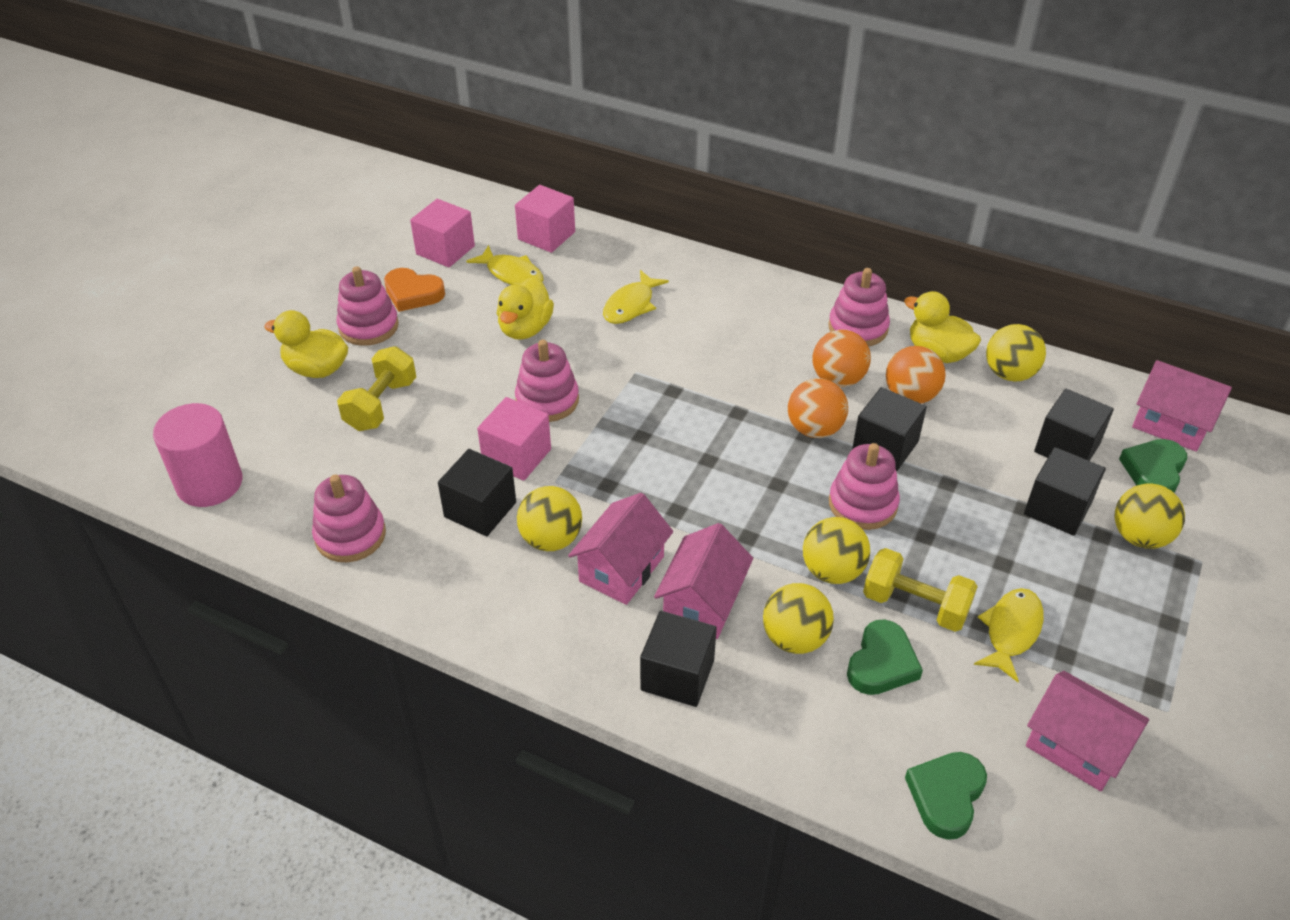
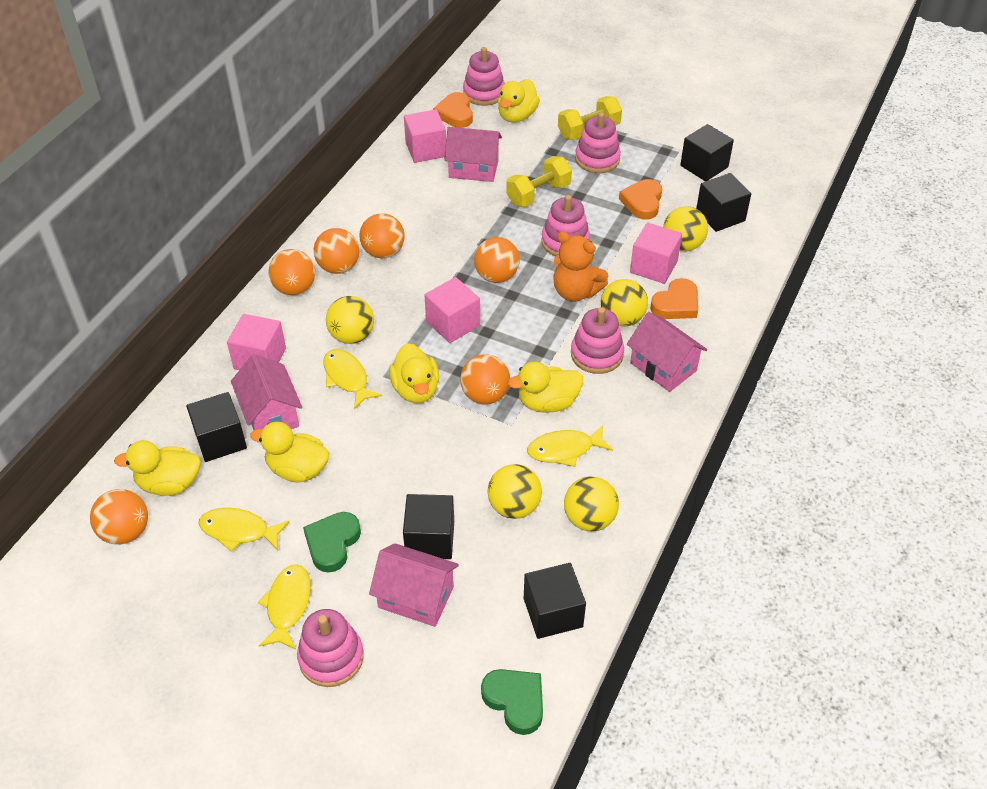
green heart: 3 -> 2
orange ball: 3 -> 6
orange heart: 1 -> 3
orange teddy bear: 0 -> 1
pink cube: 3 -> 4
pink cylinder: 1 -> 0
yellow duck: 3 -> 5
yellow fish: 3 -> 4

